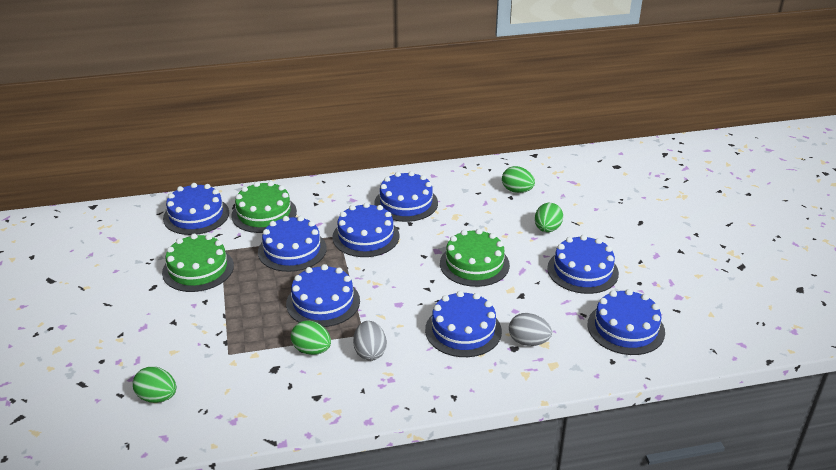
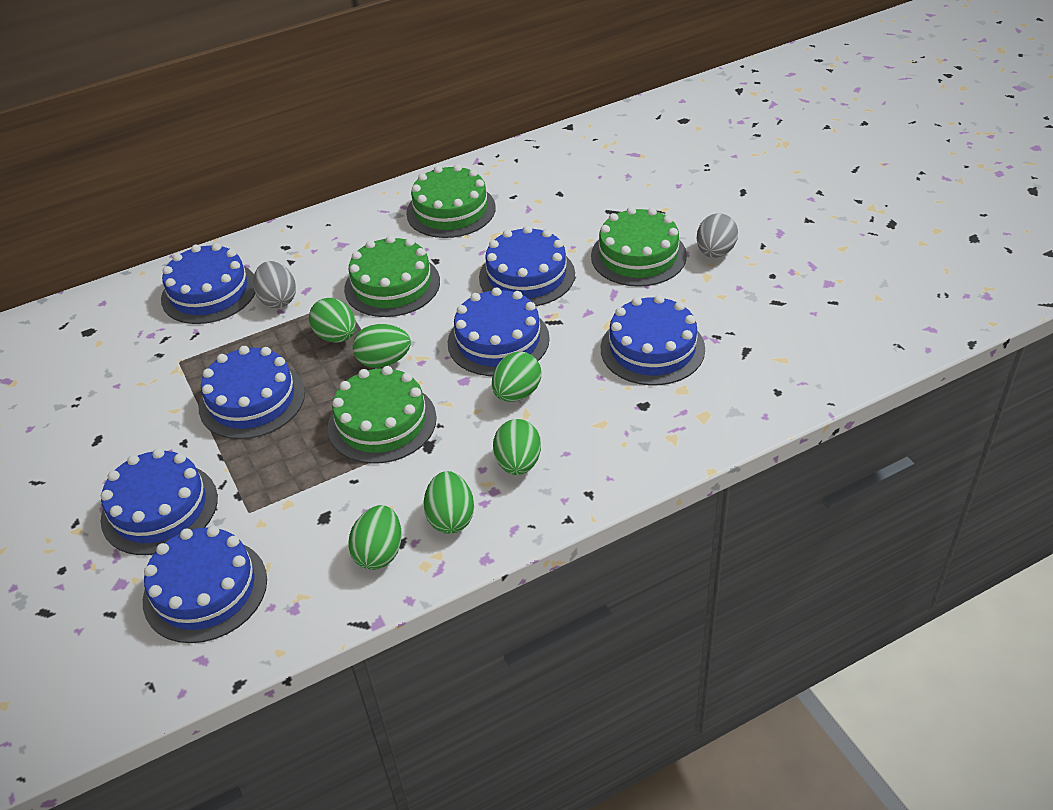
blue cake: 8 -> 7
green cake: 3 -> 4
green egg: 4 -> 6

